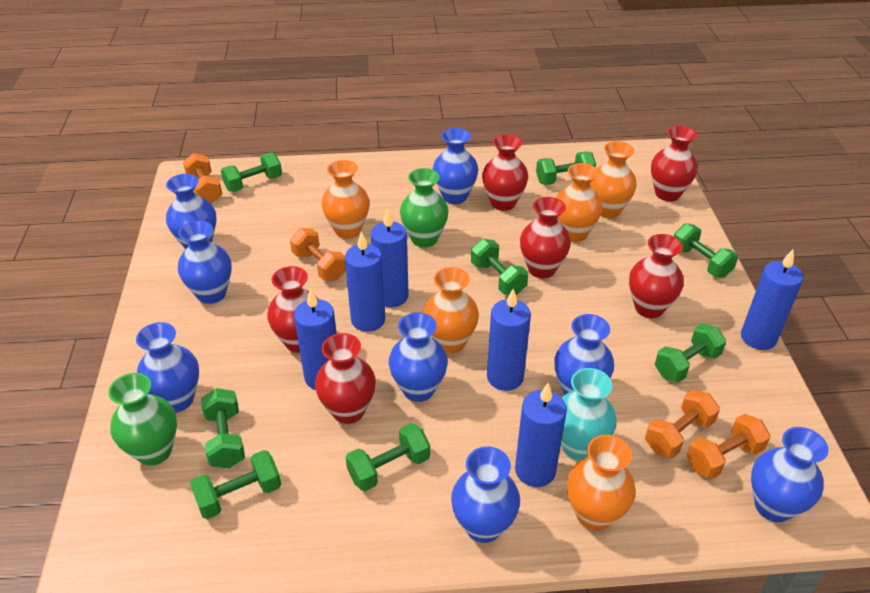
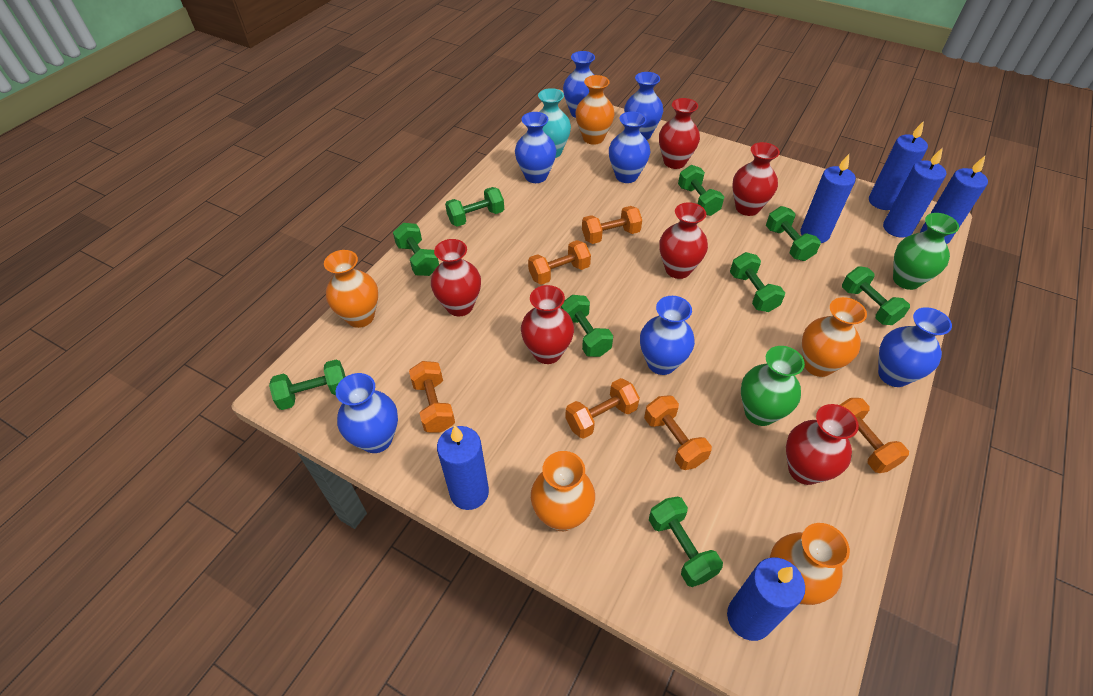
blue vase: 8 -> 7
green dumbbell: 8 -> 9
orange dumbbell: 4 -> 6

